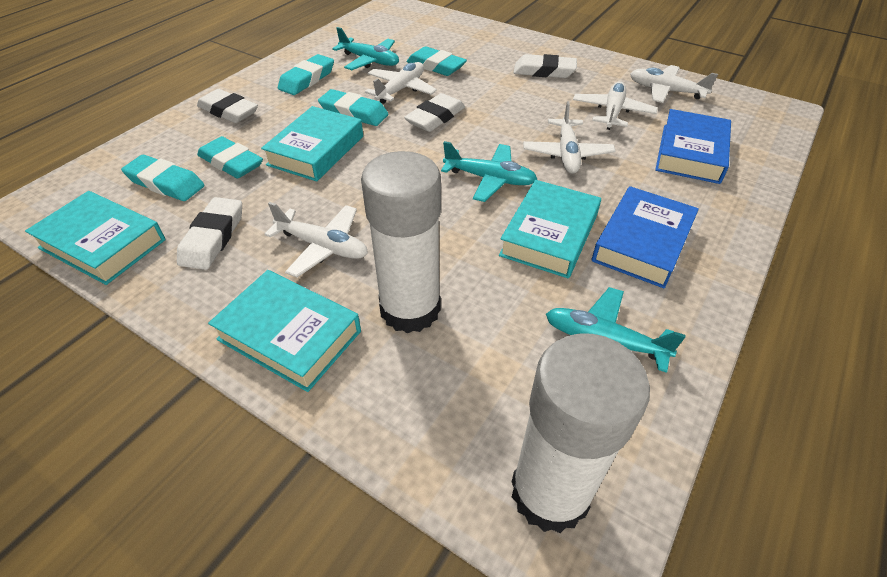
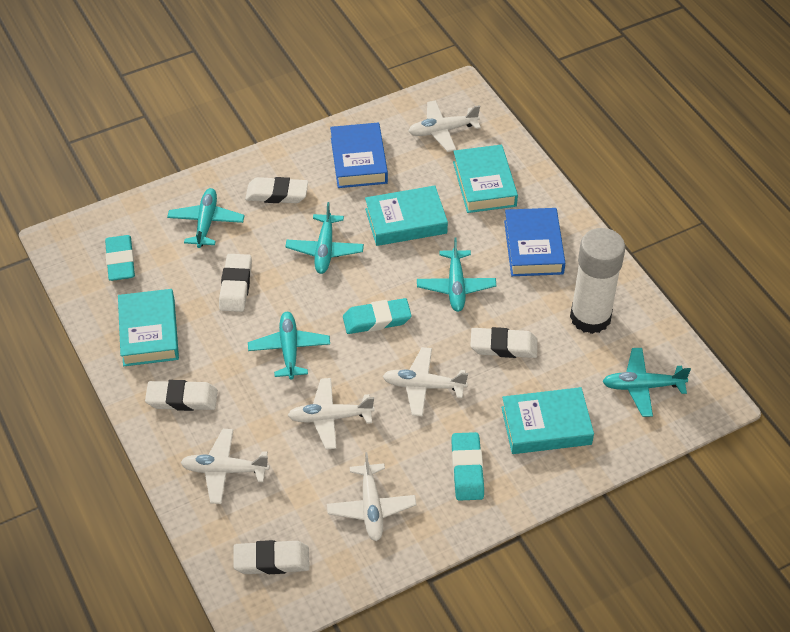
turquoise eraser: 5 -> 3
turquoise plane: 3 -> 5
white eraser: 4 -> 5
white glue stick: 2 -> 1

